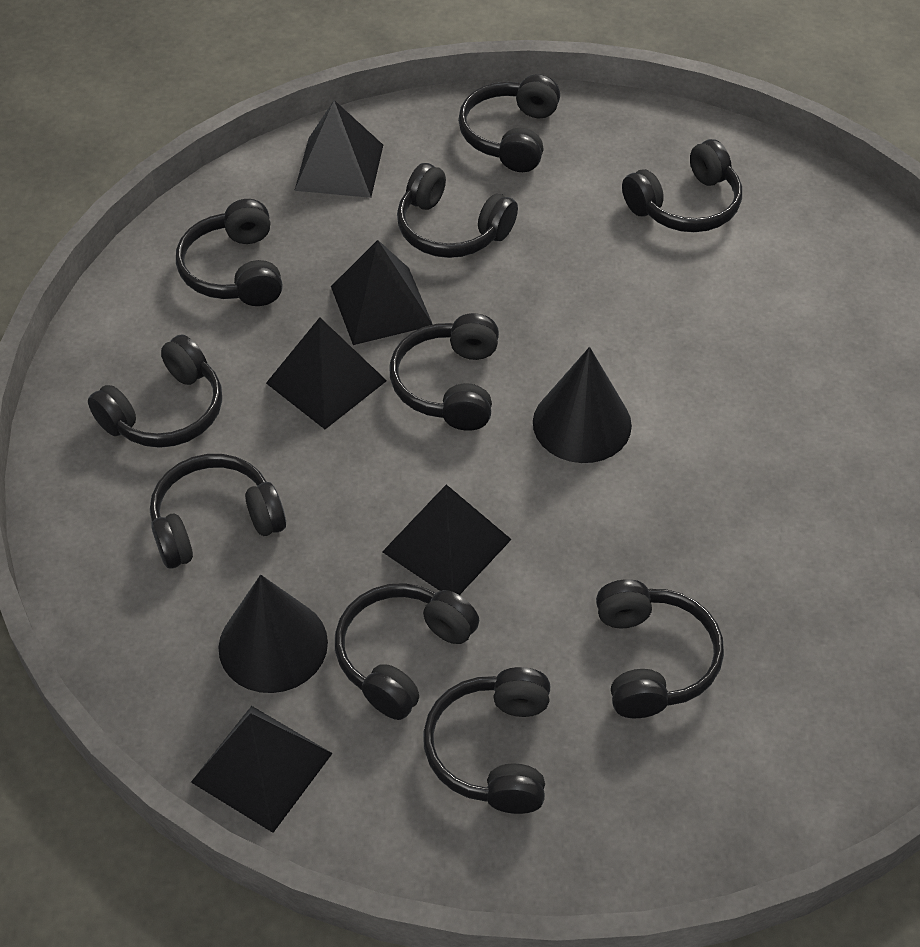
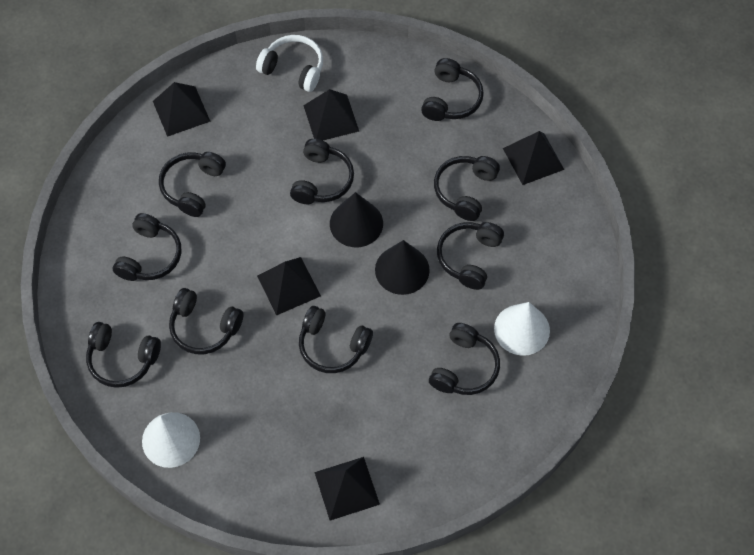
white cone: 0 -> 2
white headphones: 0 -> 1

